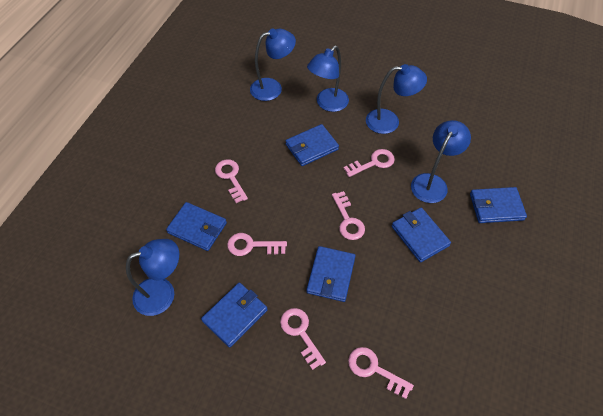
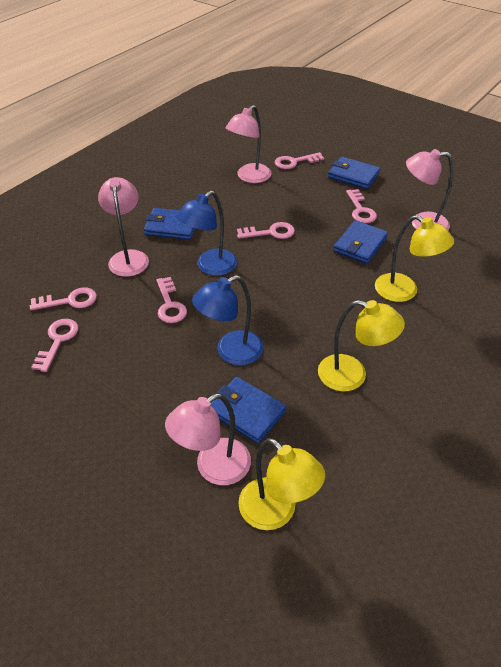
blue lamp: 5 -> 2
blue wallet: 6 -> 4
pink lamp: 0 -> 4
yellow lamp: 0 -> 3

